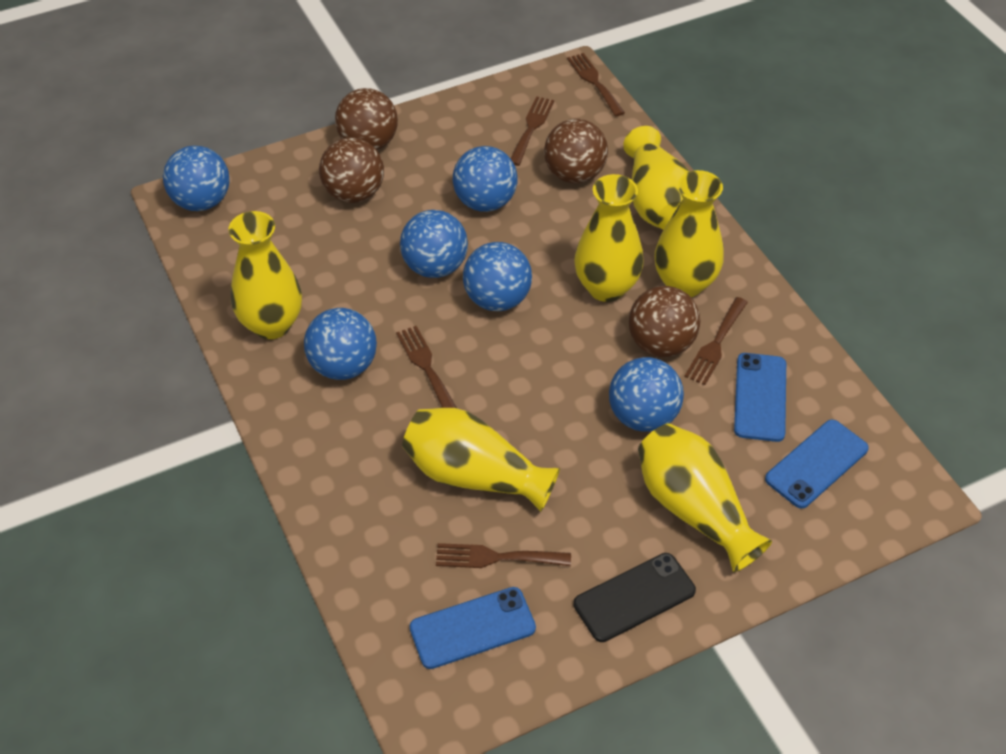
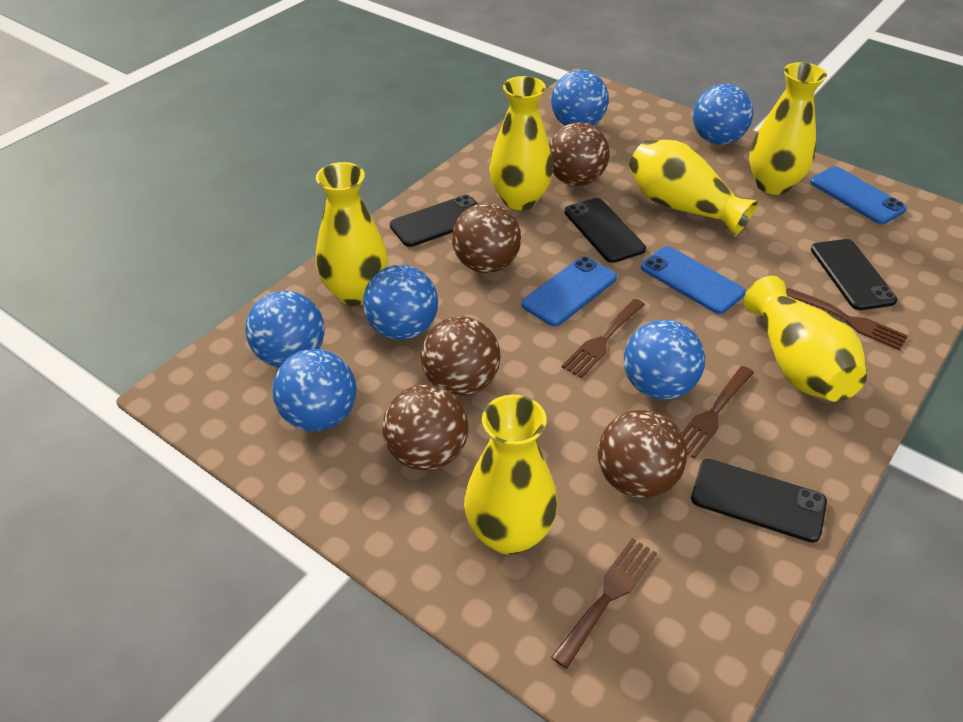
black phone: 1 -> 4
brown ball: 4 -> 5
brown fork: 5 -> 4

